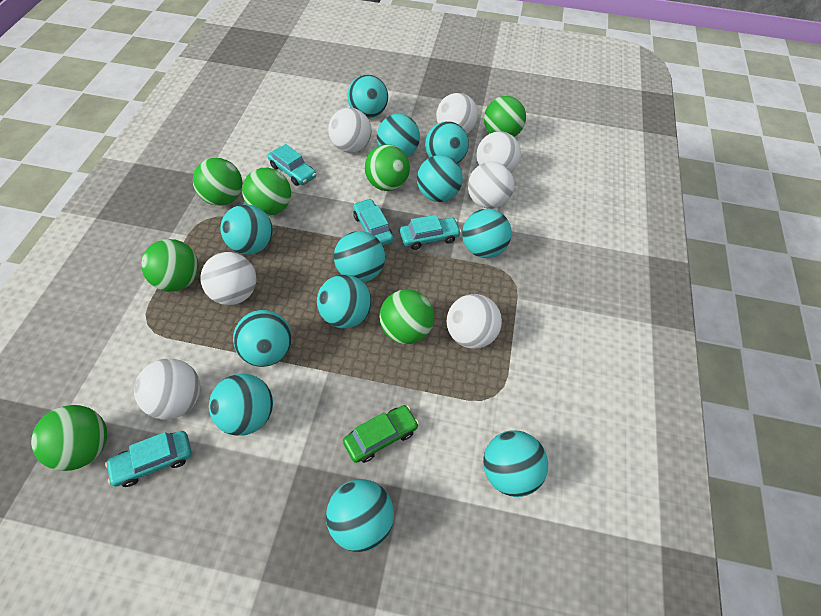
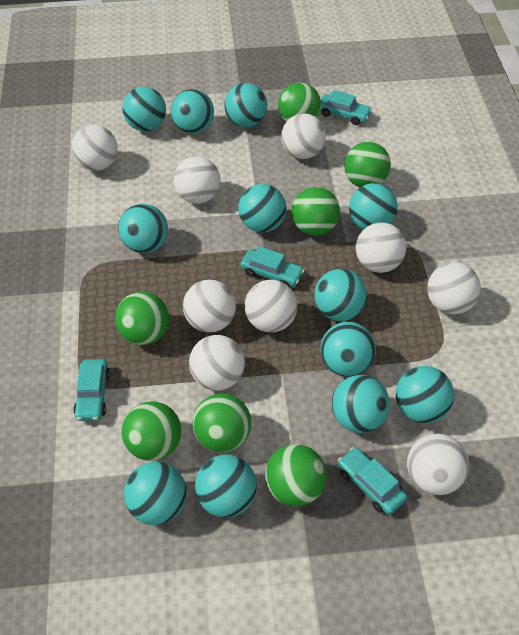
green car: 1 -> 0
white ball: 7 -> 9

